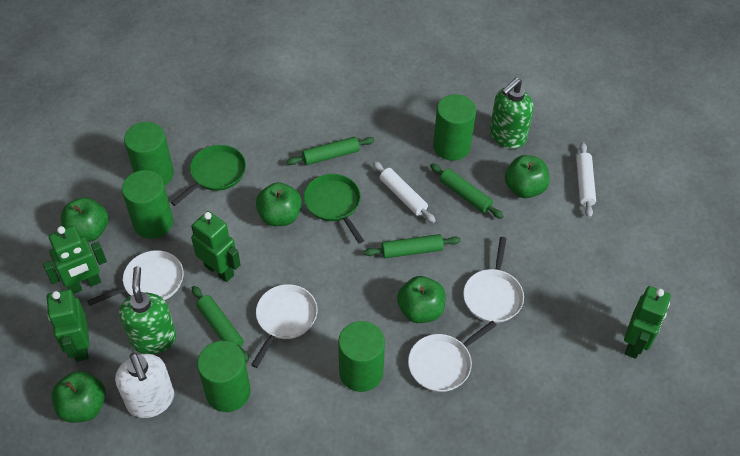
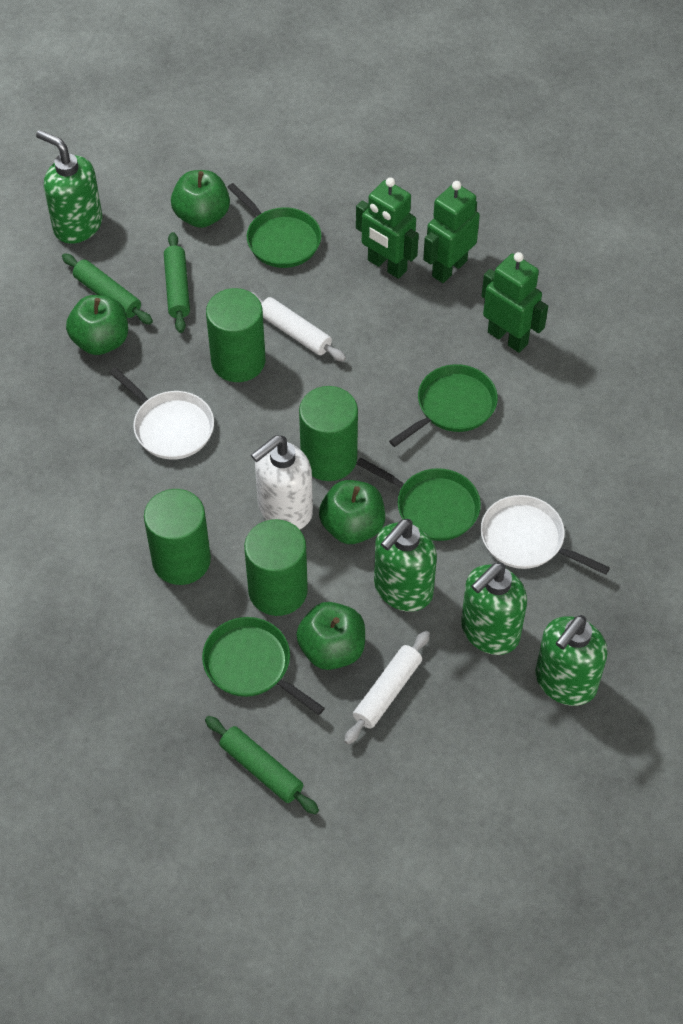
green apple: 5 -> 4
green cylinder: 5 -> 4
green pan: 2 -> 4
green robot: 4 -> 3
green rolling pin: 4 -> 3
green soap dispenser: 2 -> 4
white pan: 4 -> 2

